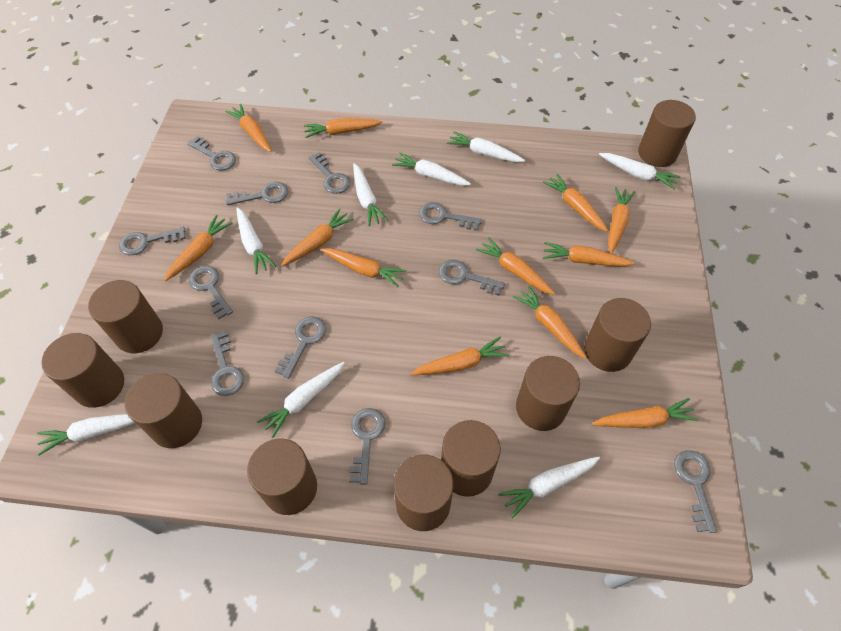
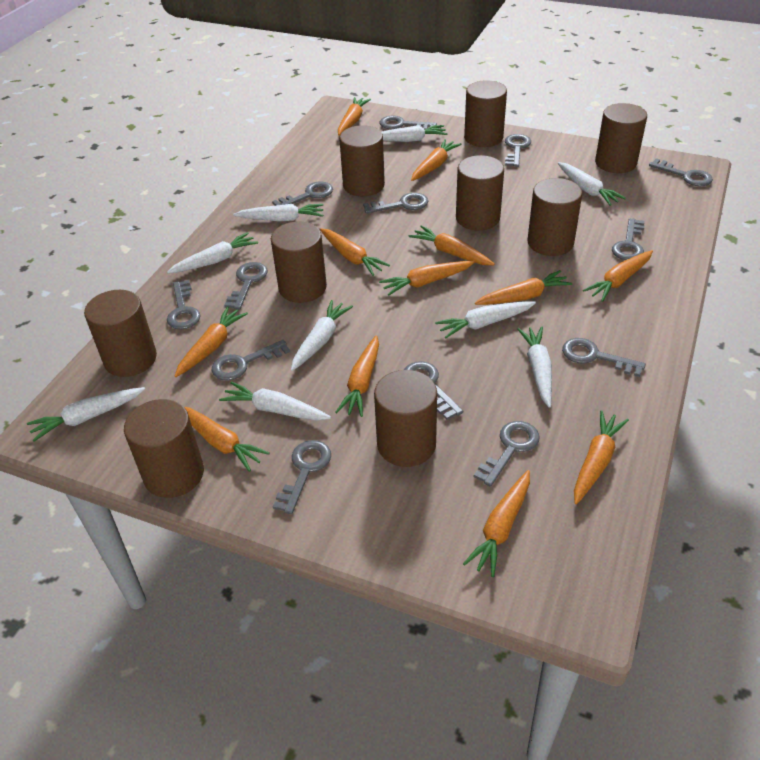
grey key: 11 -> 13
white carrot: 8 -> 9

